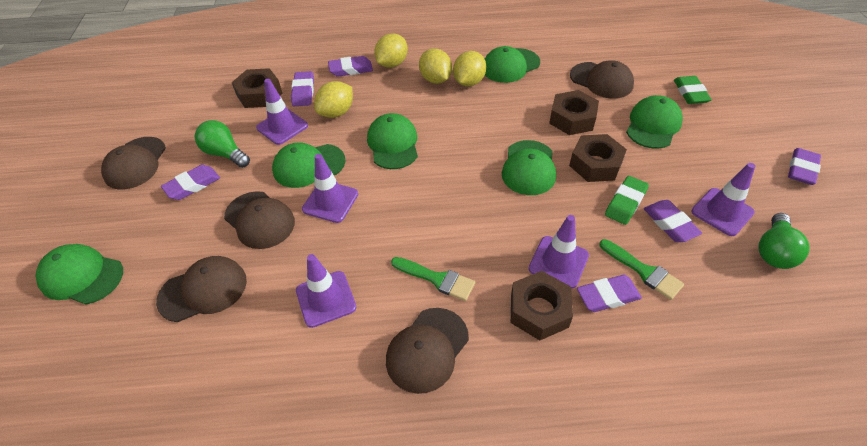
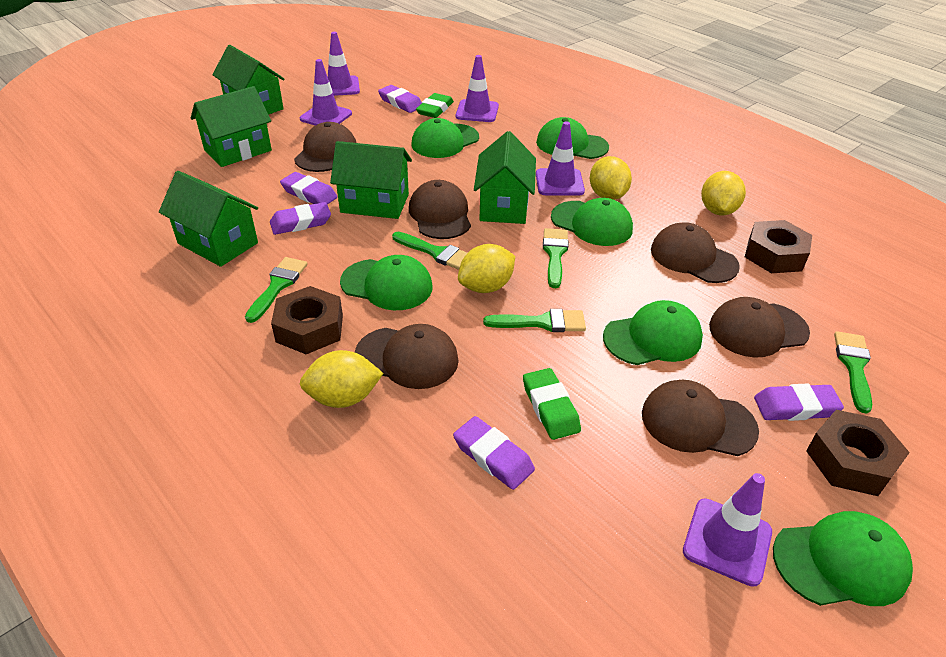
brown cap: 5 -> 6
brown nut: 4 -> 3
green brush: 2 -> 5
green house: 0 -> 5
green light bulb: 2 -> 0
purple eraser: 6 -> 5

